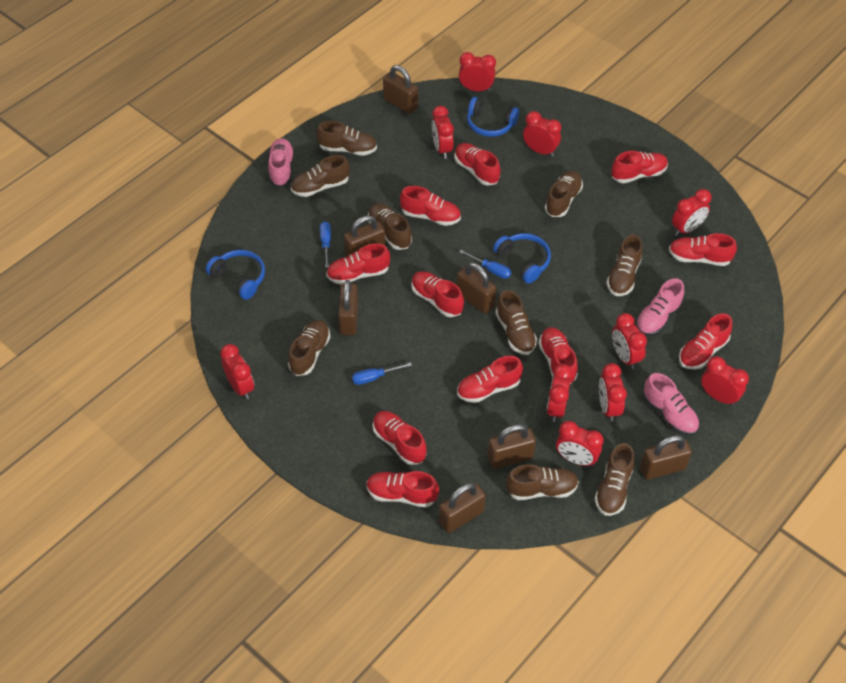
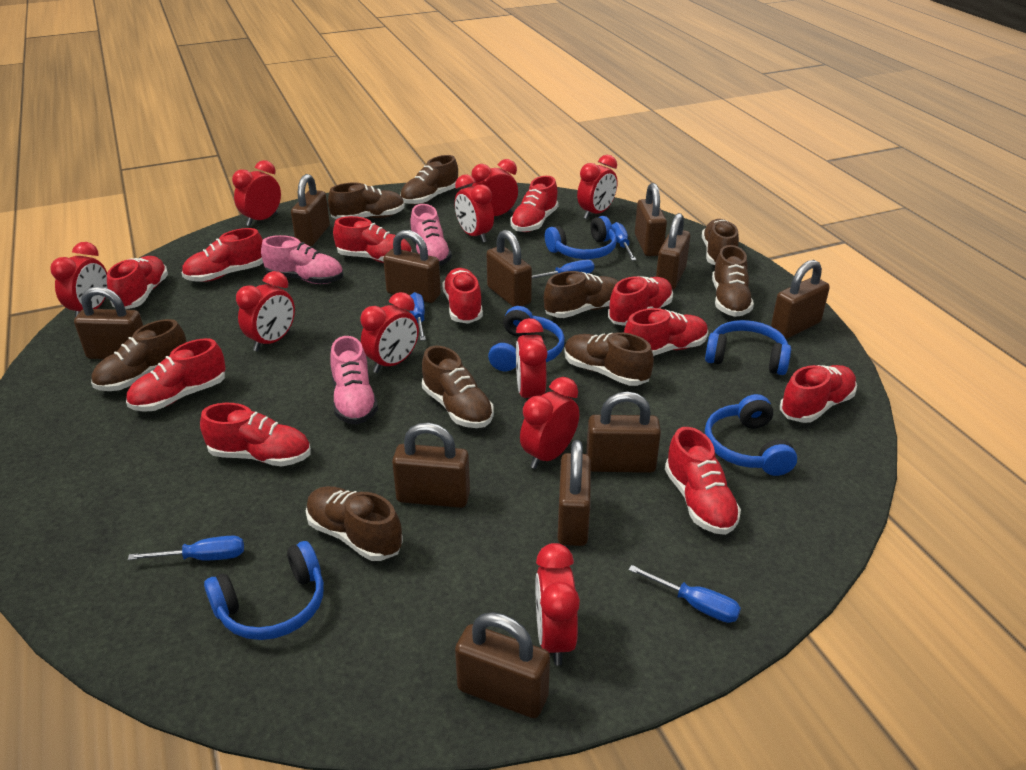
blue headphones: 3 -> 5
blue screwdriver: 3 -> 5
brown padlock: 7 -> 11

